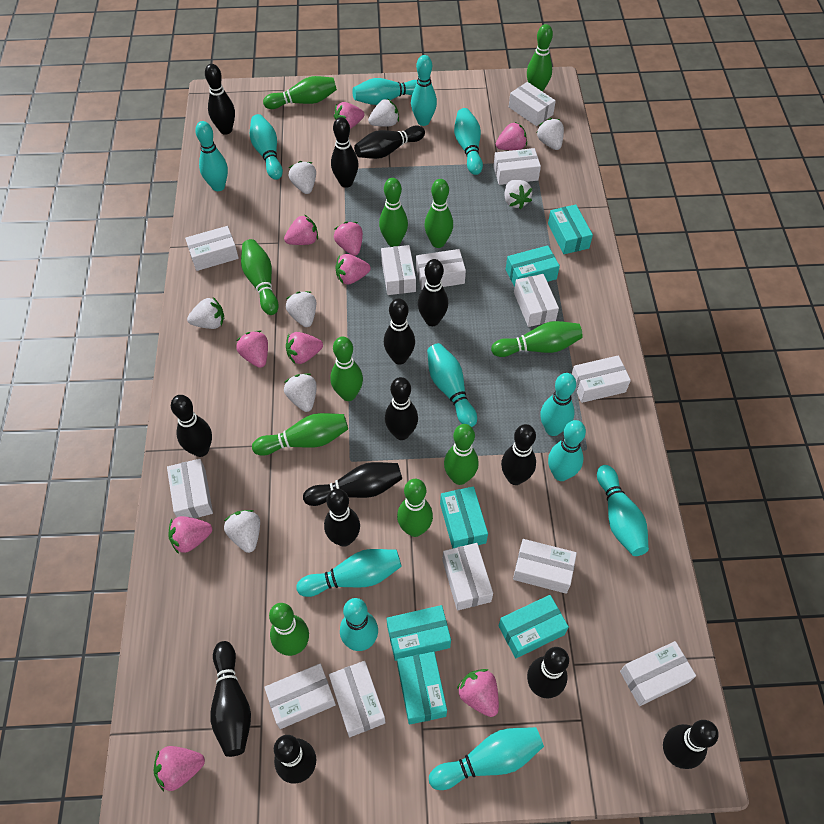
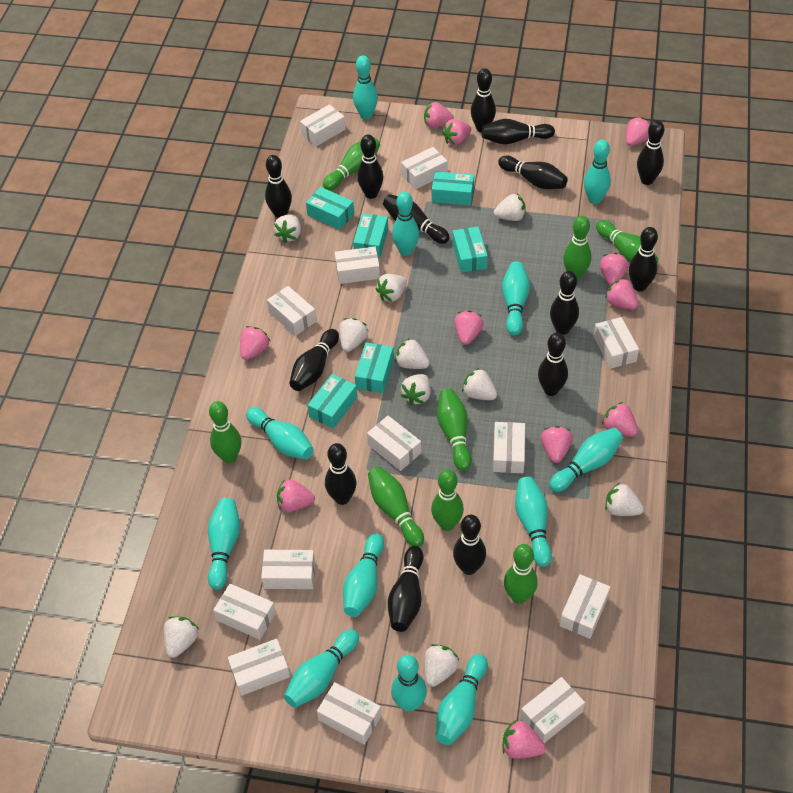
green bowling pin: 11 -> 8
pink strawberry: 10 -> 11
white strawberry: 8 -> 10

